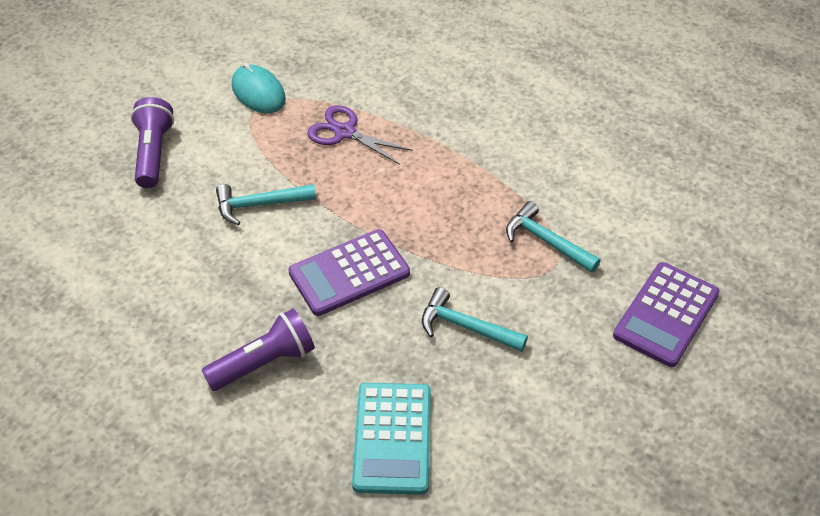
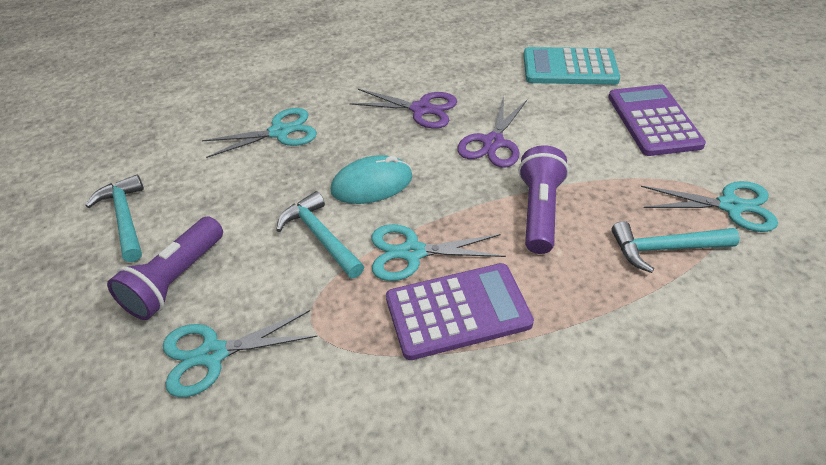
purple scissors: 1 -> 2
turquoise scissors: 0 -> 4

